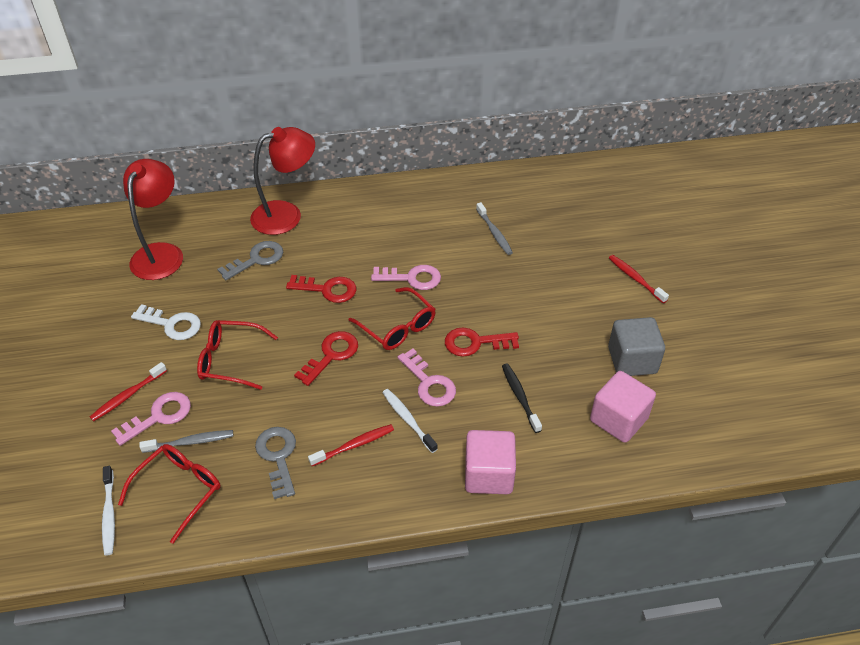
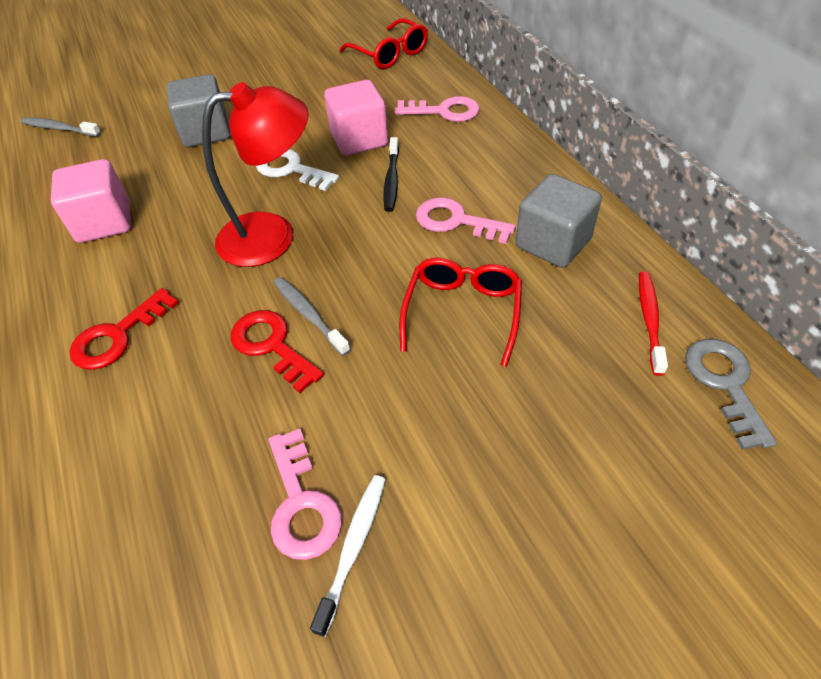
grey cube: 1 -> 2
grey key: 2 -> 1
red glasses: 3 -> 2
red key: 3 -> 2
red lamp: 2 -> 1
red toothbrush: 3 -> 1
white toothbrush: 2 -> 1

